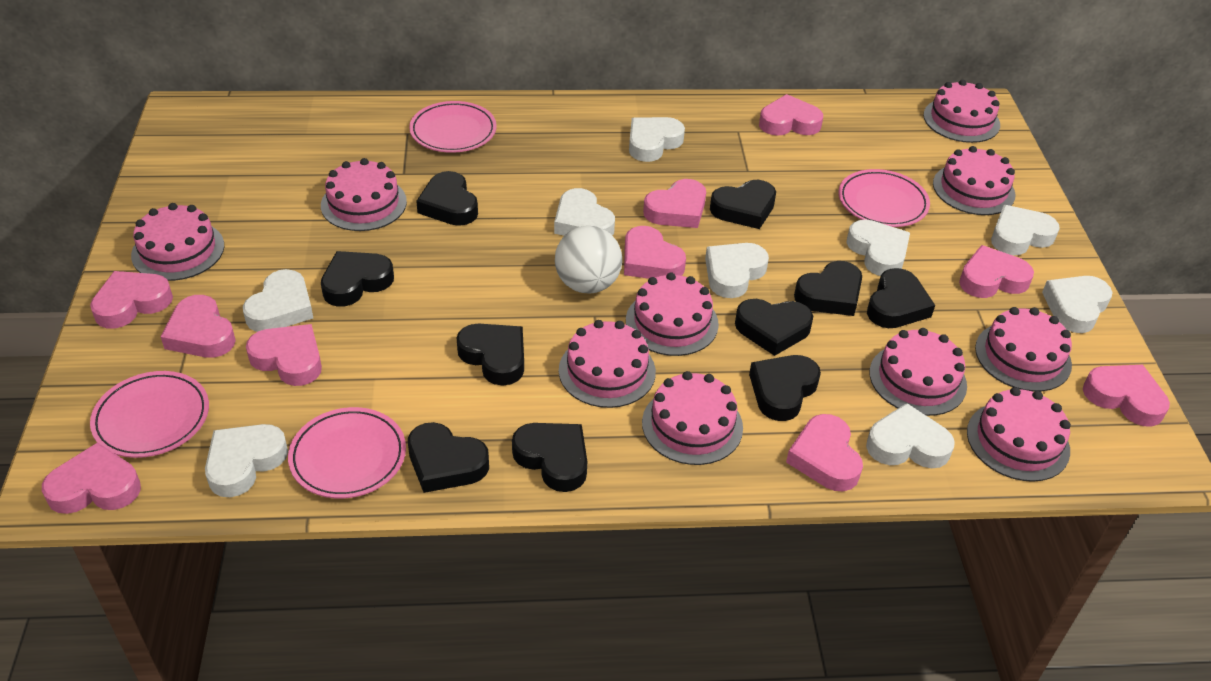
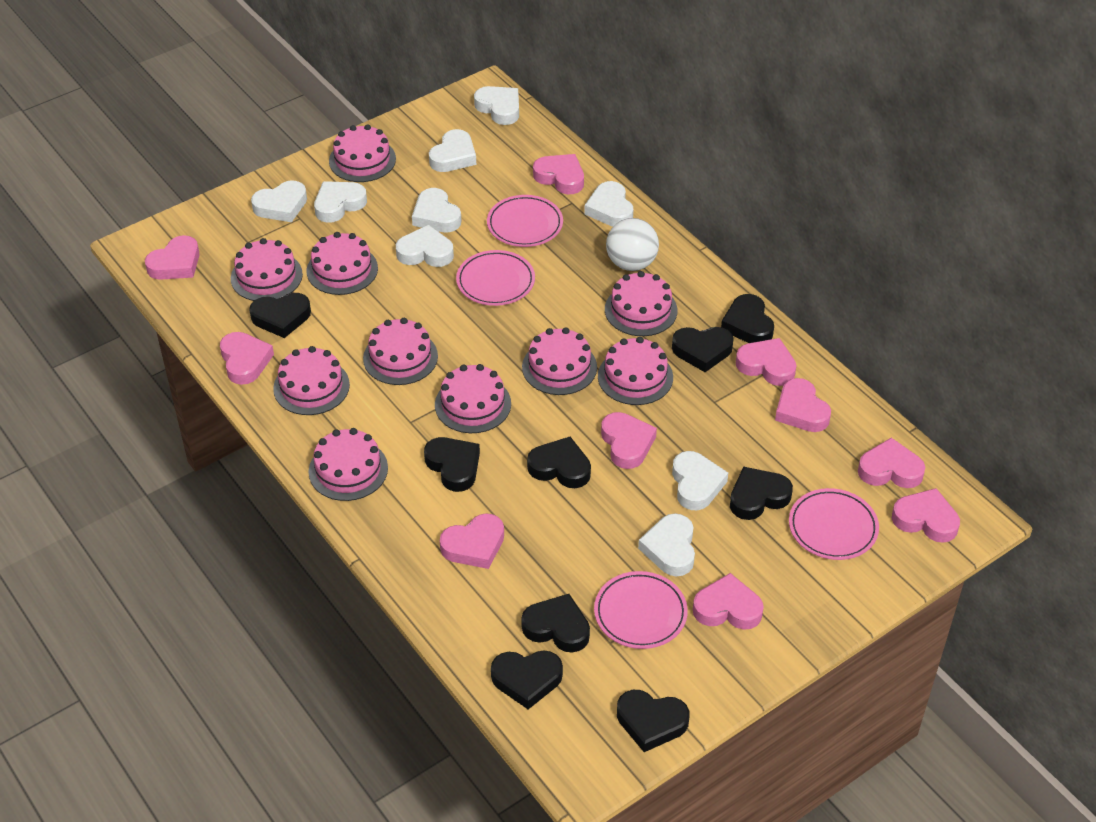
black heart: 10 -> 9

